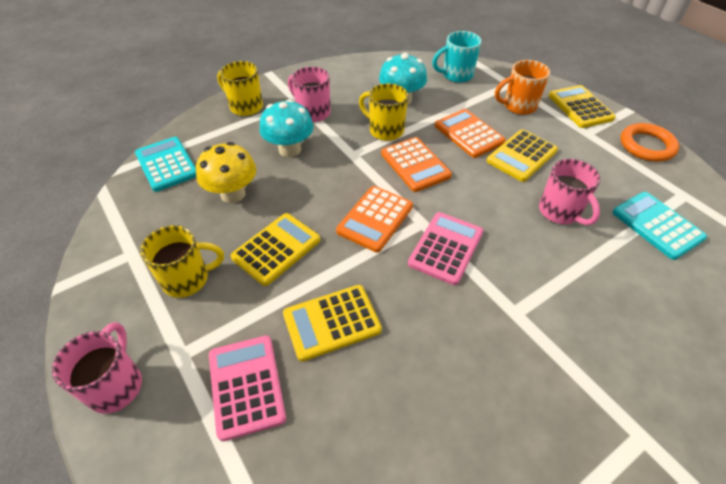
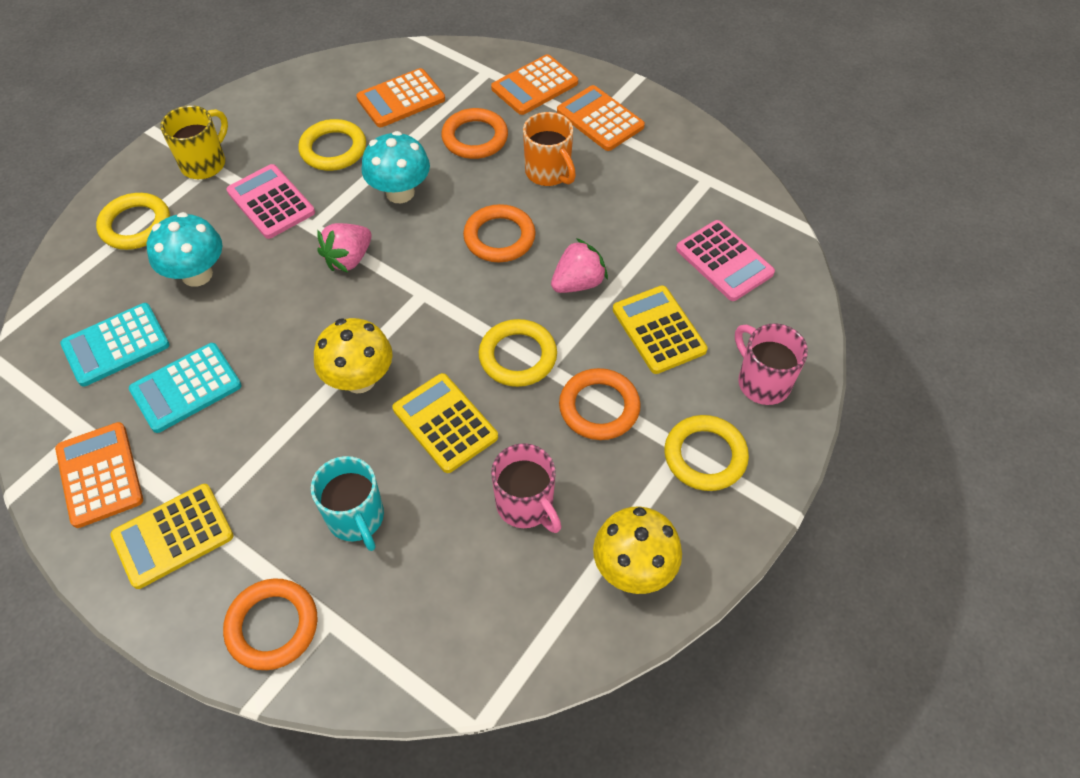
orange calculator: 3 -> 4
orange ring: 1 -> 4
pink mug: 3 -> 2
pink strawberry: 0 -> 2
yellow calculator: 4 -> 3
yellow mug: 3 -> 1
yellow mushroom: 1 -> 2
yellow ring: 0 -> 4

